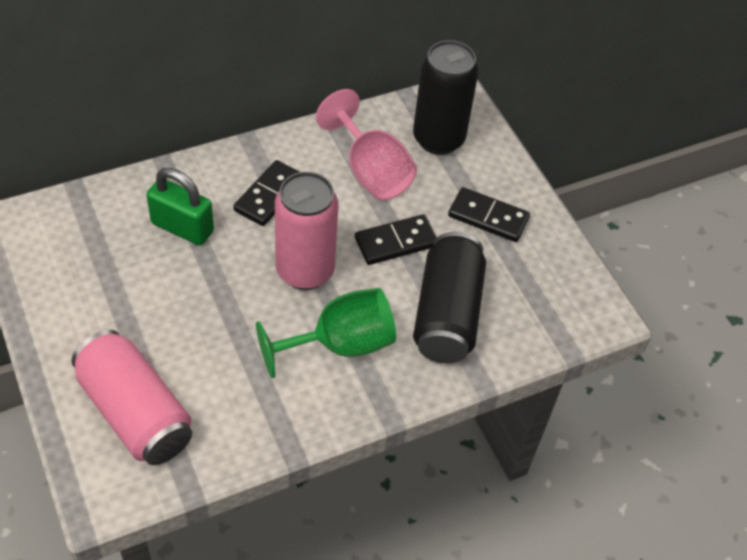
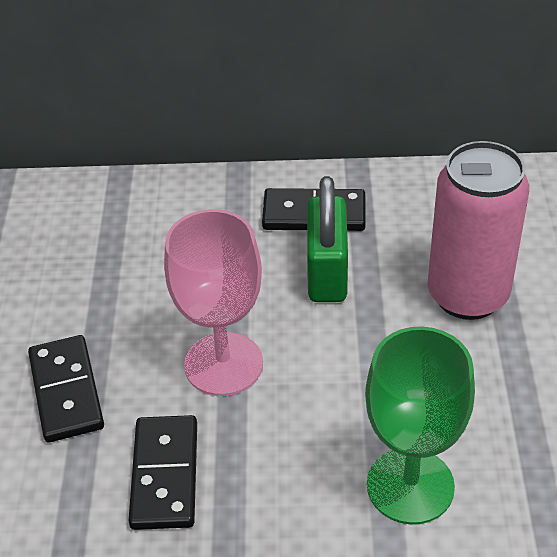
black can: 2 -> 0
pink can: 2 -> 1

